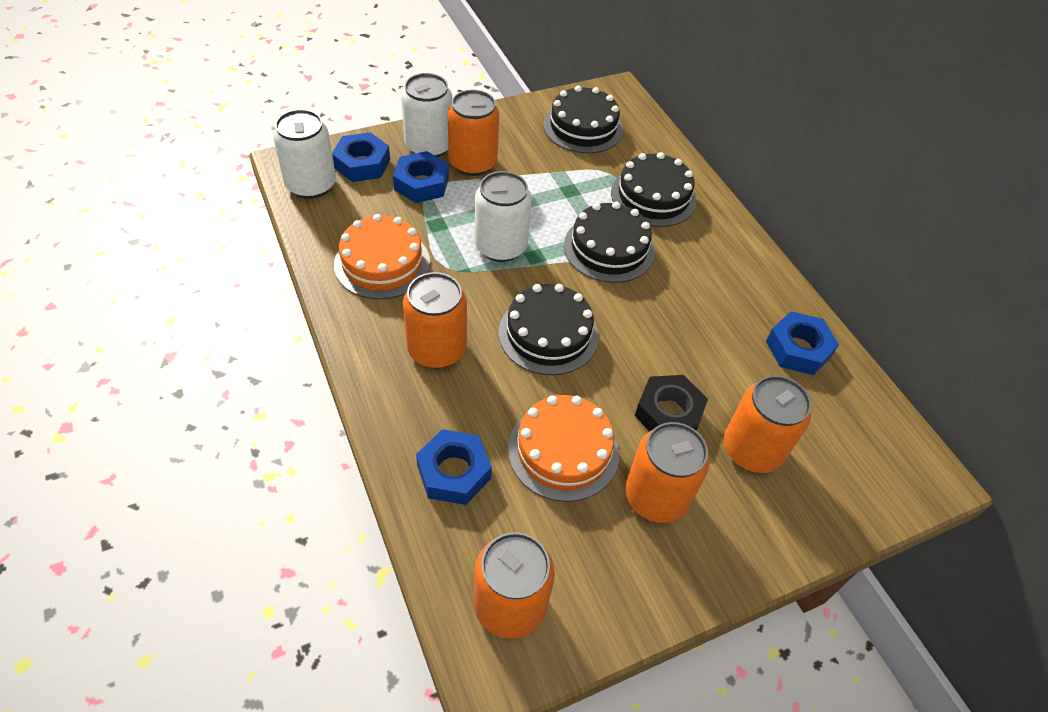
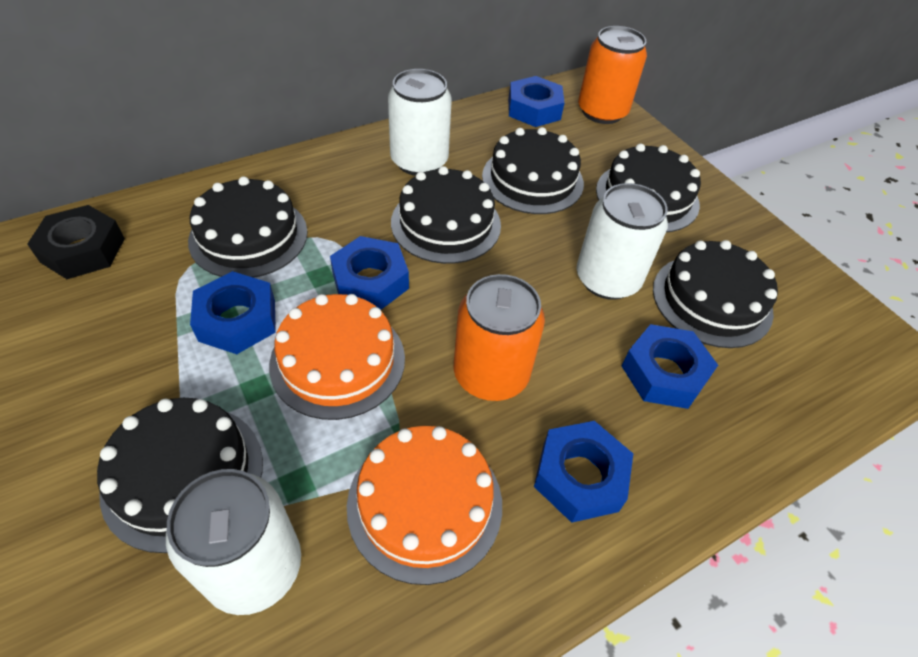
black cake: 4 -> 6
blue nut: 4 -> 5
orange can: 5 -> 2

